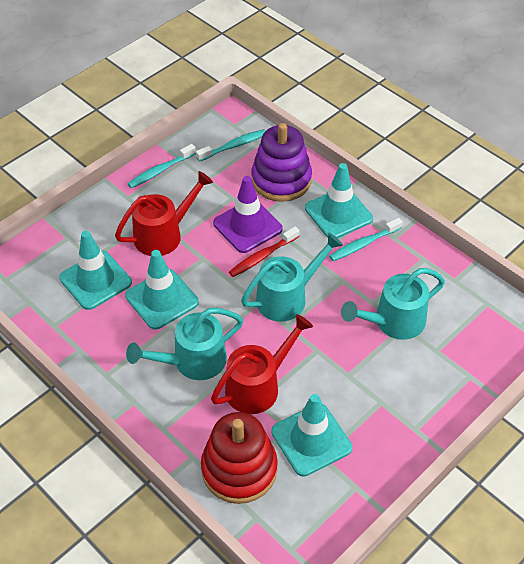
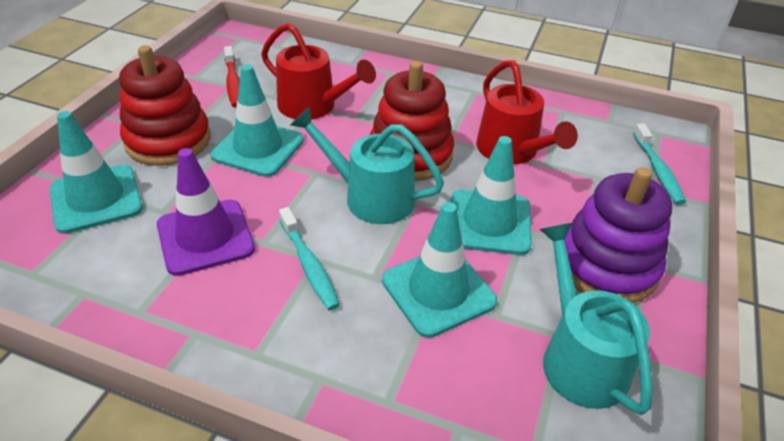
red stacking toy: 1 -> 2
turquoise toothbrush: 3 -> 2
turquoise watering can: 3 -> 2

